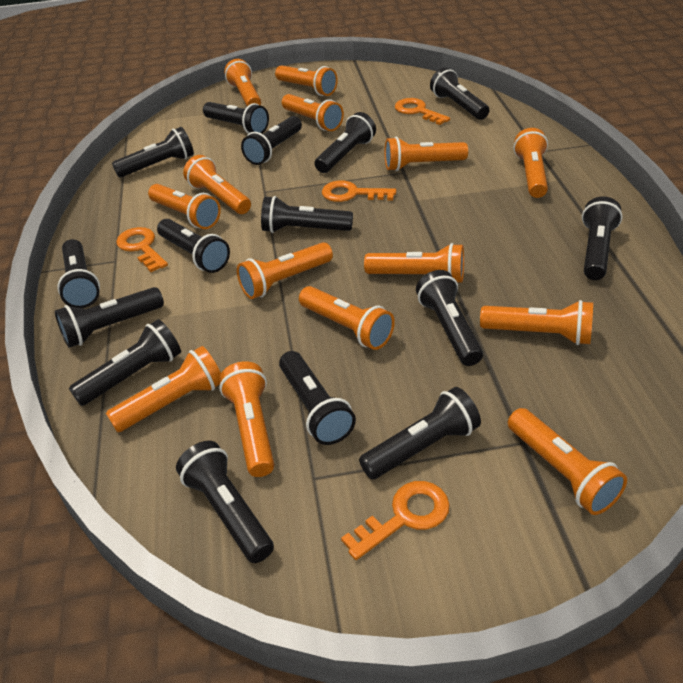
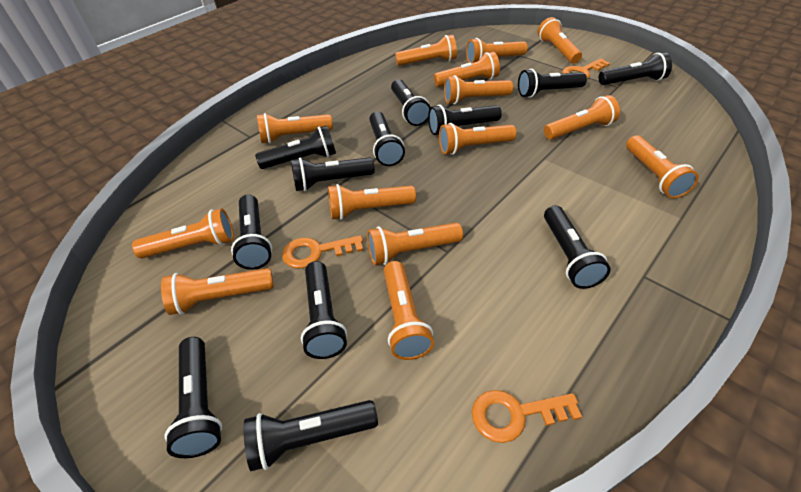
black flashlight: 15 -> 12
orange key: 4 -> 3

